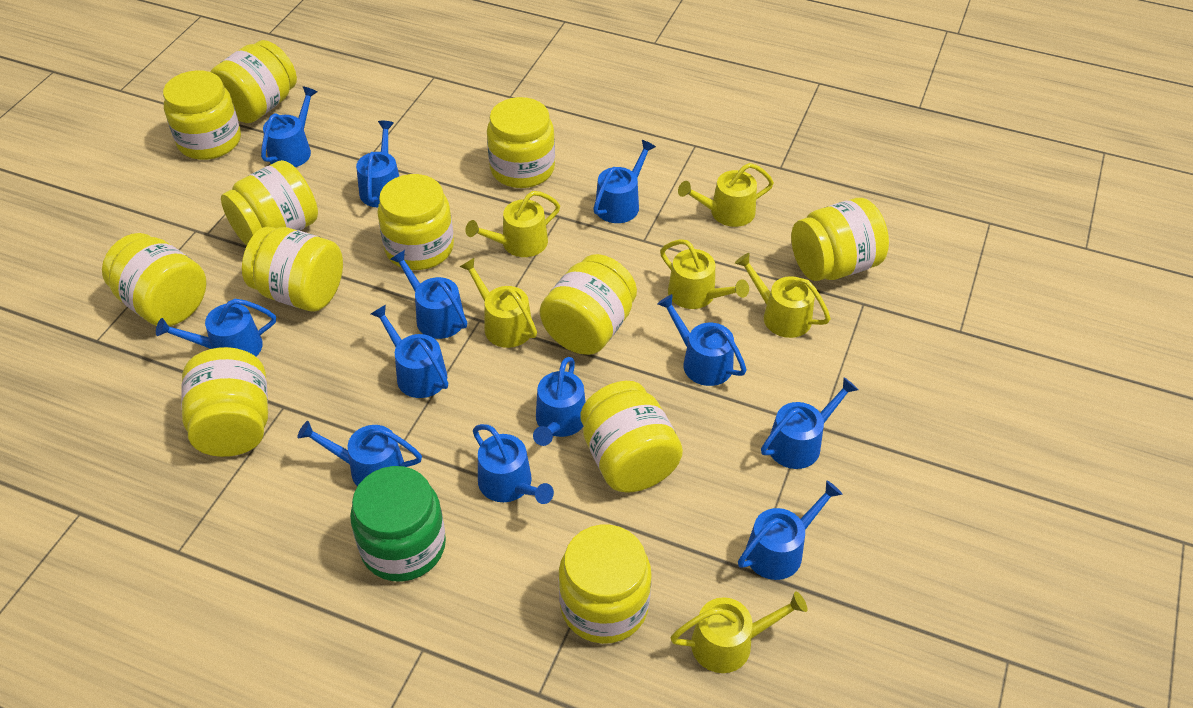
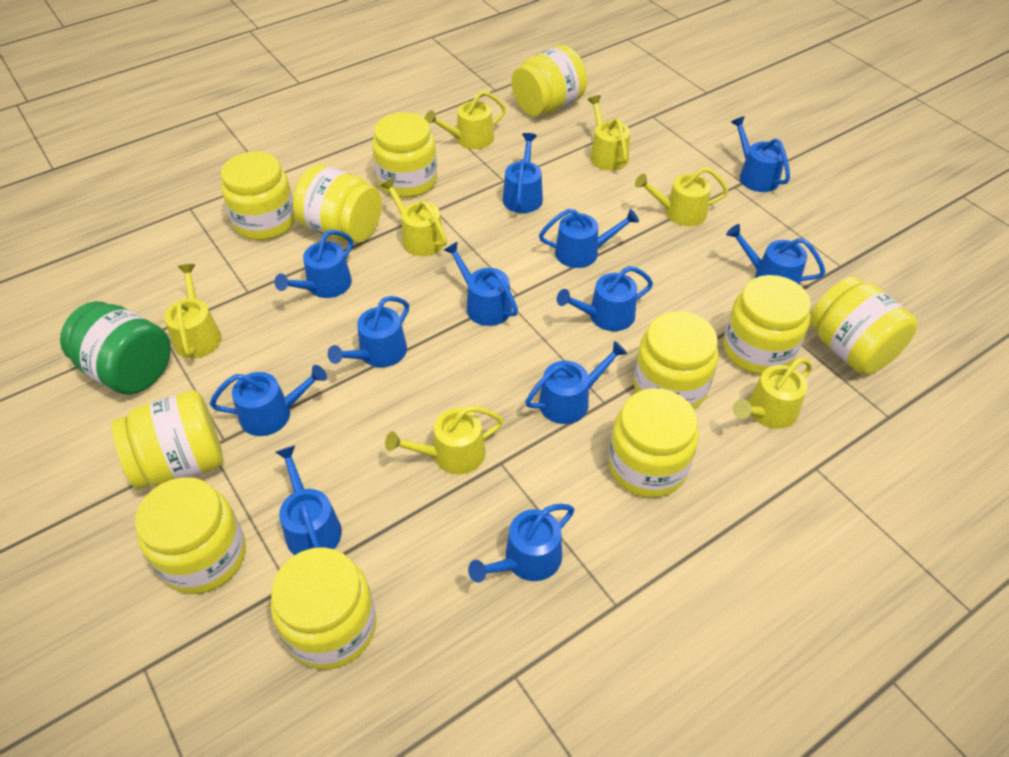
yellow jar: 12 -> 11
yellow watering can: 6 -> 7

